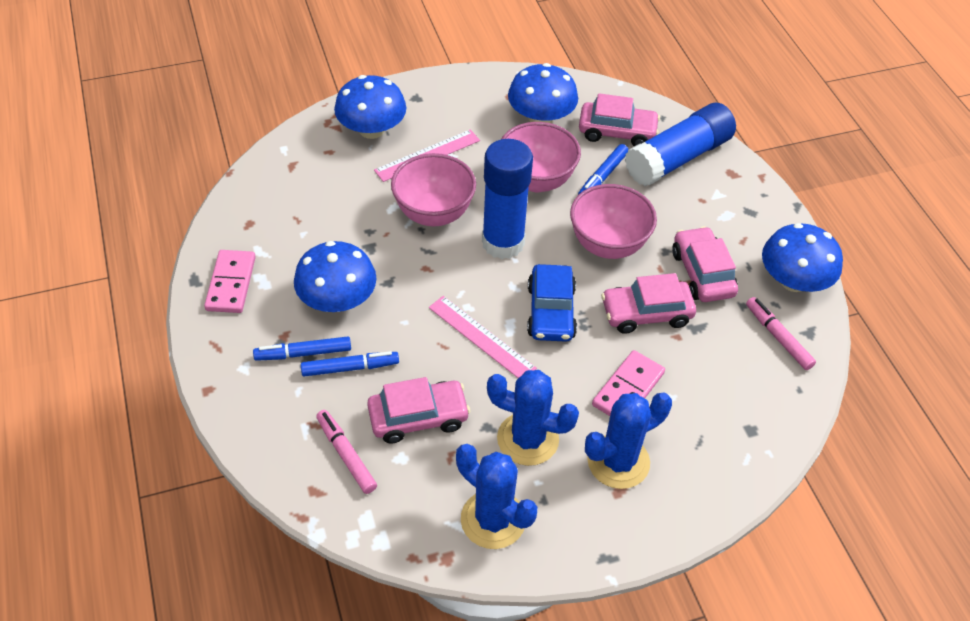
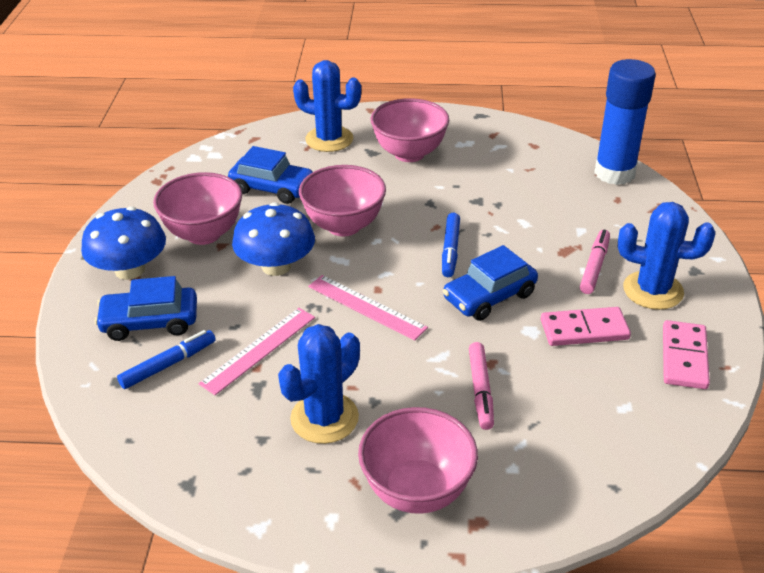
blue car: 1 -> 3
blue glue stick: 2 -> 1
blue marker: 3 -> 2
blue mushroom: 4 -> 2
pink bowl: 3 -> 4
pink car: 4 -> 0

